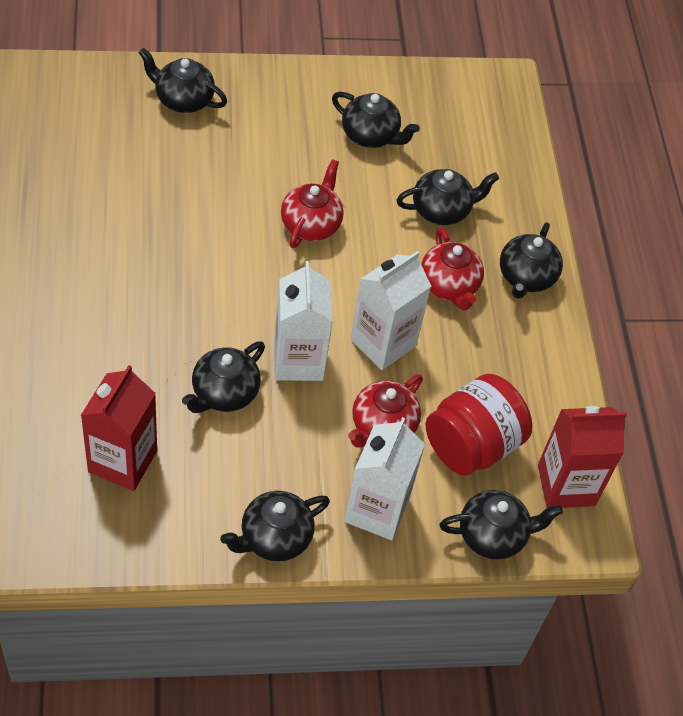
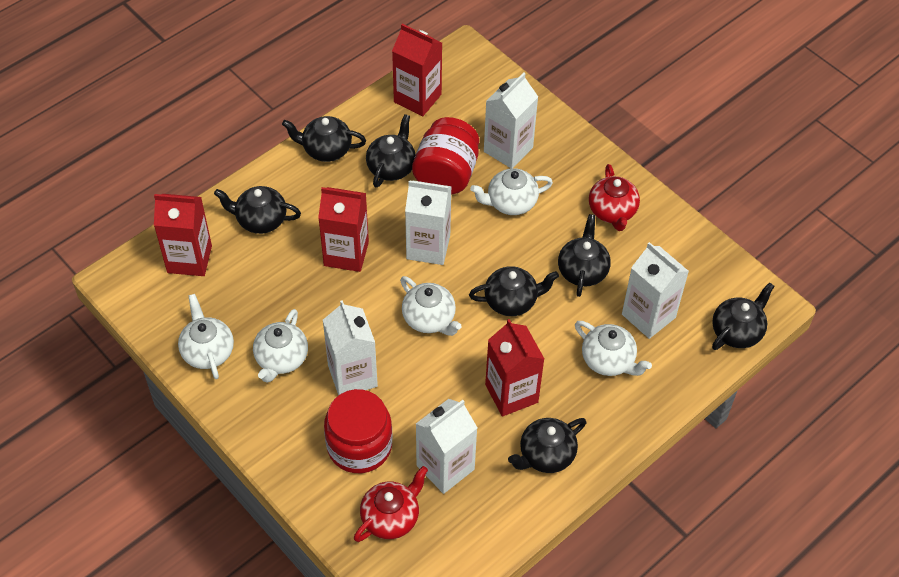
red carton: 2 -> 4
red jar: 1 -> 2
red teapot: 3 -> 2
white carton: 3 -> 5
white teapot: 0 -> 5

